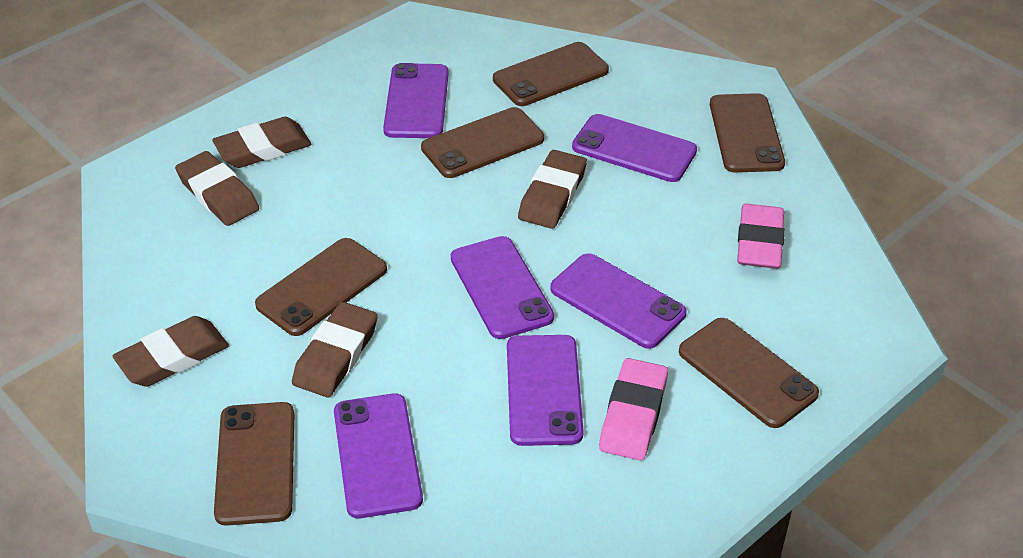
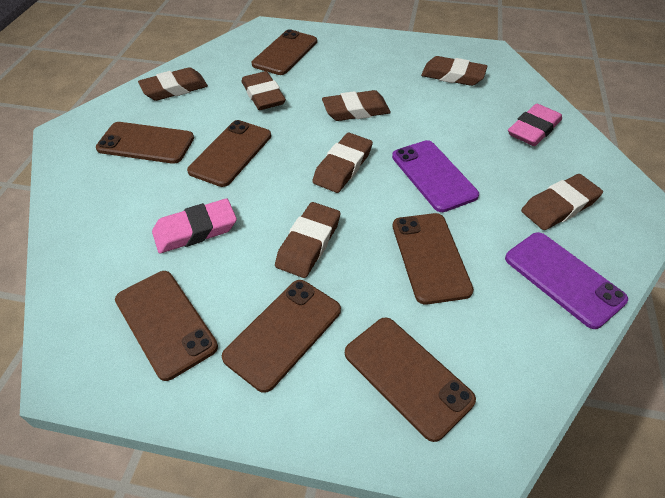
brown eraser: 5 -> 7
brown phone: 6 -> 7
purple phone: 6 -> 2

